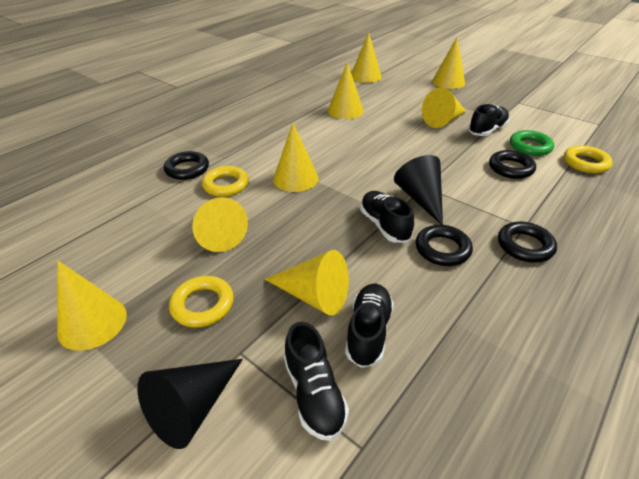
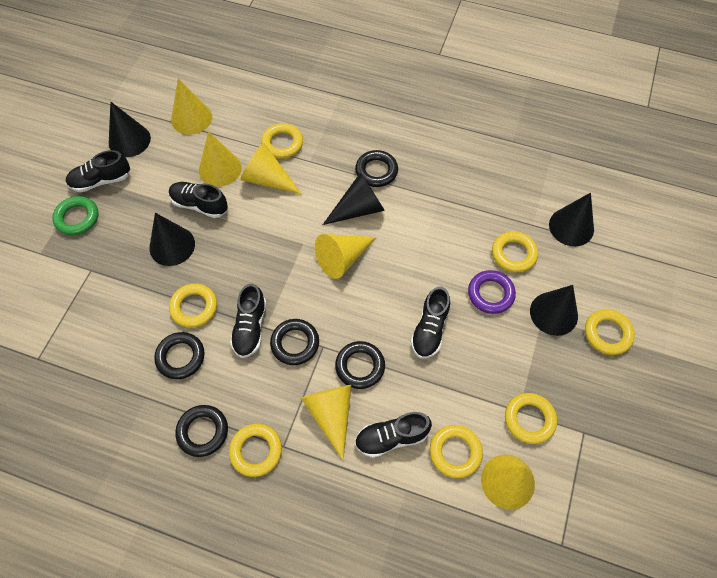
black cone: 2 -> 5
black ring: 4 -> 5
black shoe: 4 -> 5
purple ring: 0 -> 1
yellow cone: 8 -> 6
yellow ring: 3 -> 7

